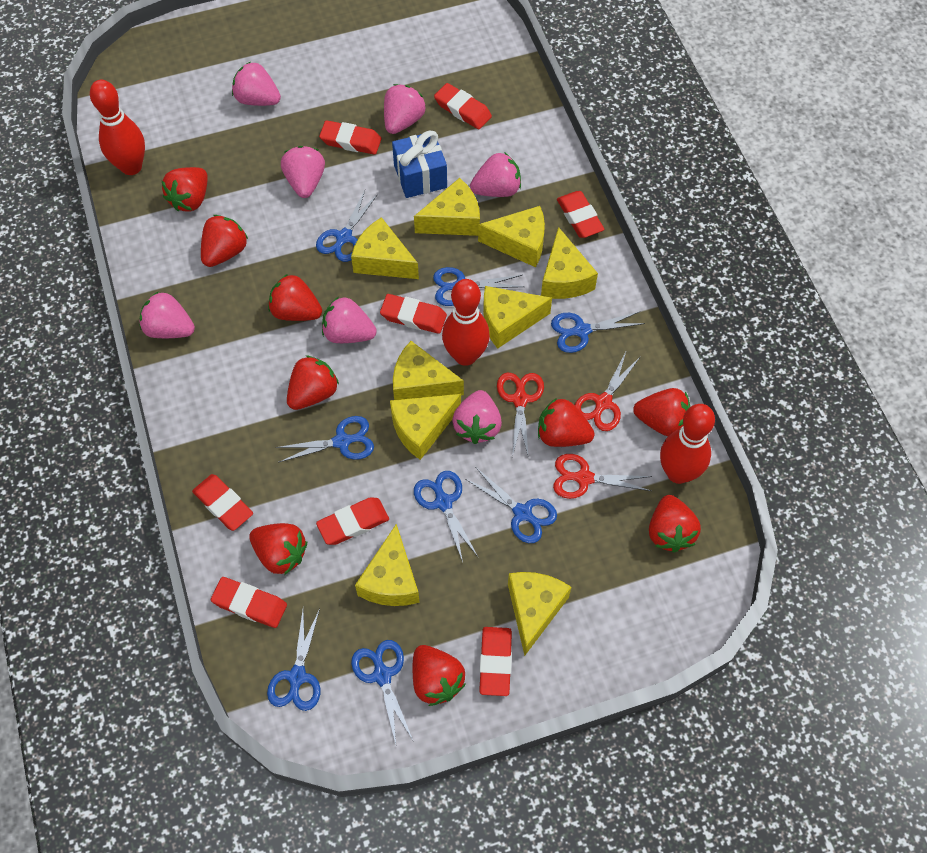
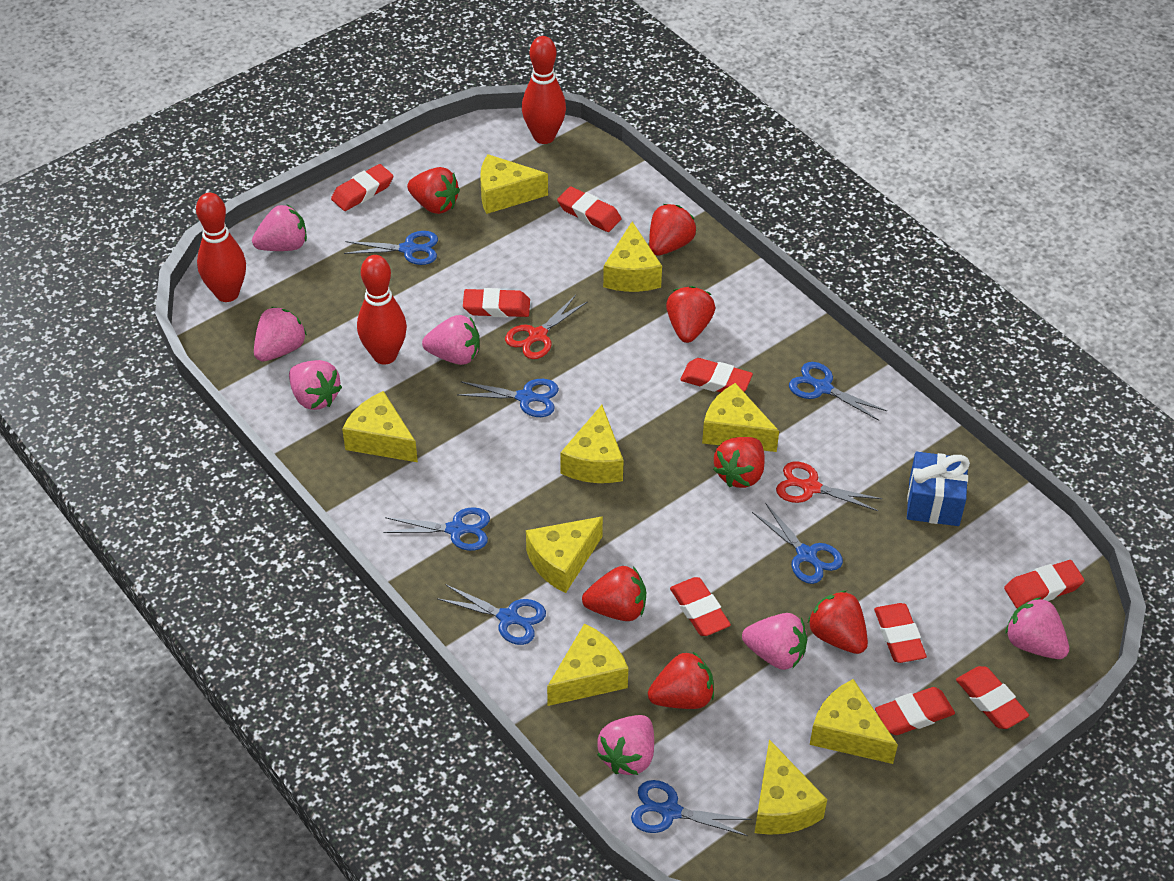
blue scissors: 8 -> 7
red eraser: 8 -> 9
red scissors: 3 -> 2
red strawberry: 9 -> 7

